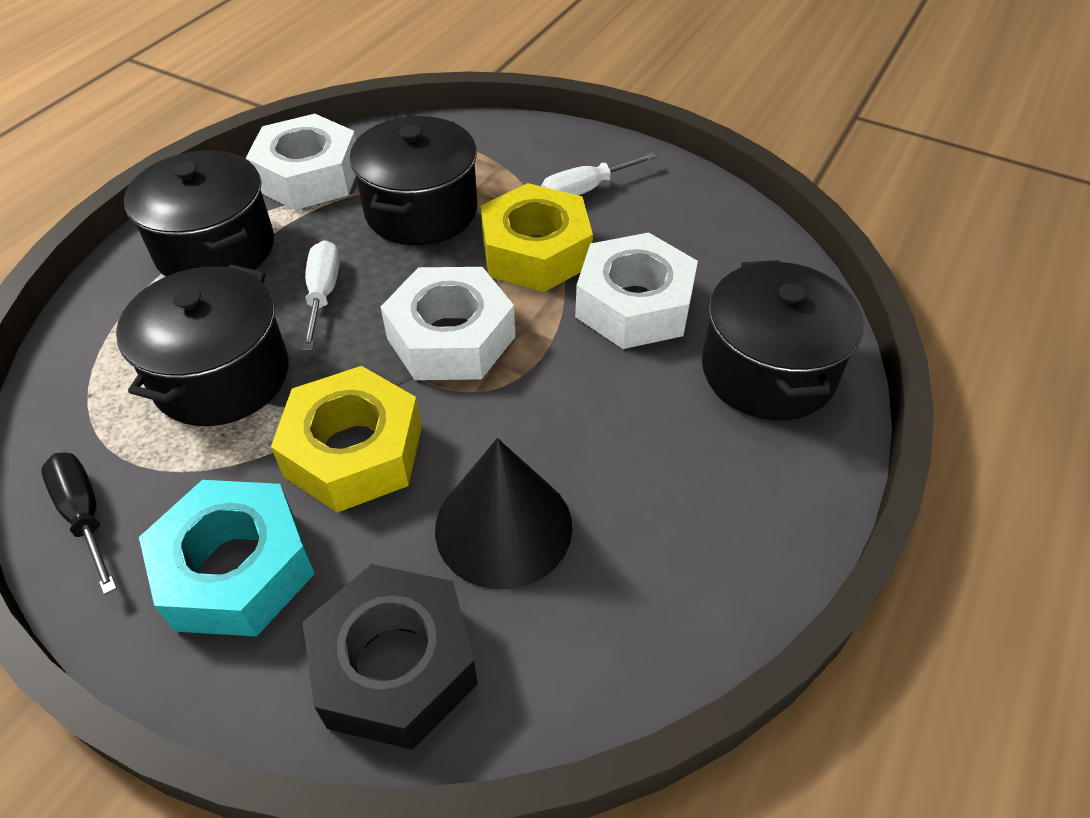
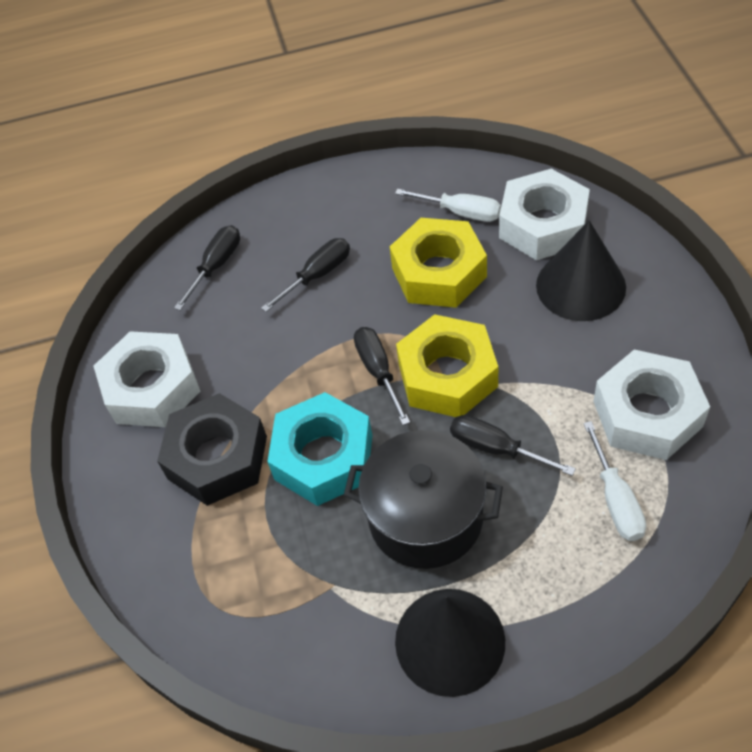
black cone: 1 -> 2
black pot: 4 -> 1
black screwdriver: 1 -> 4

